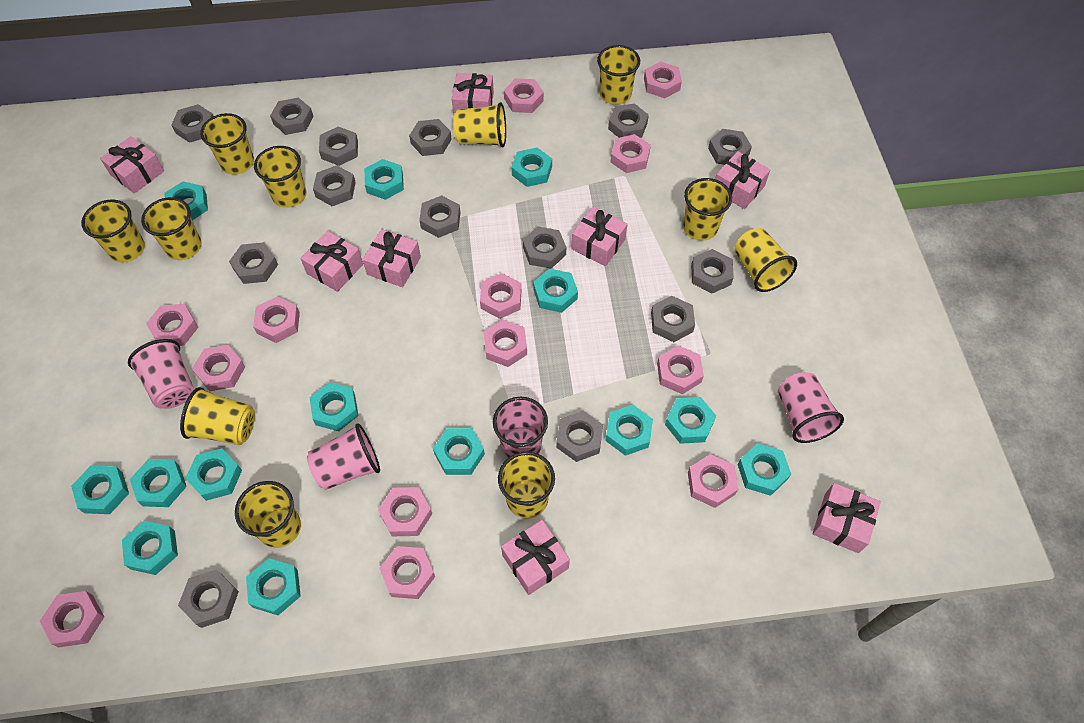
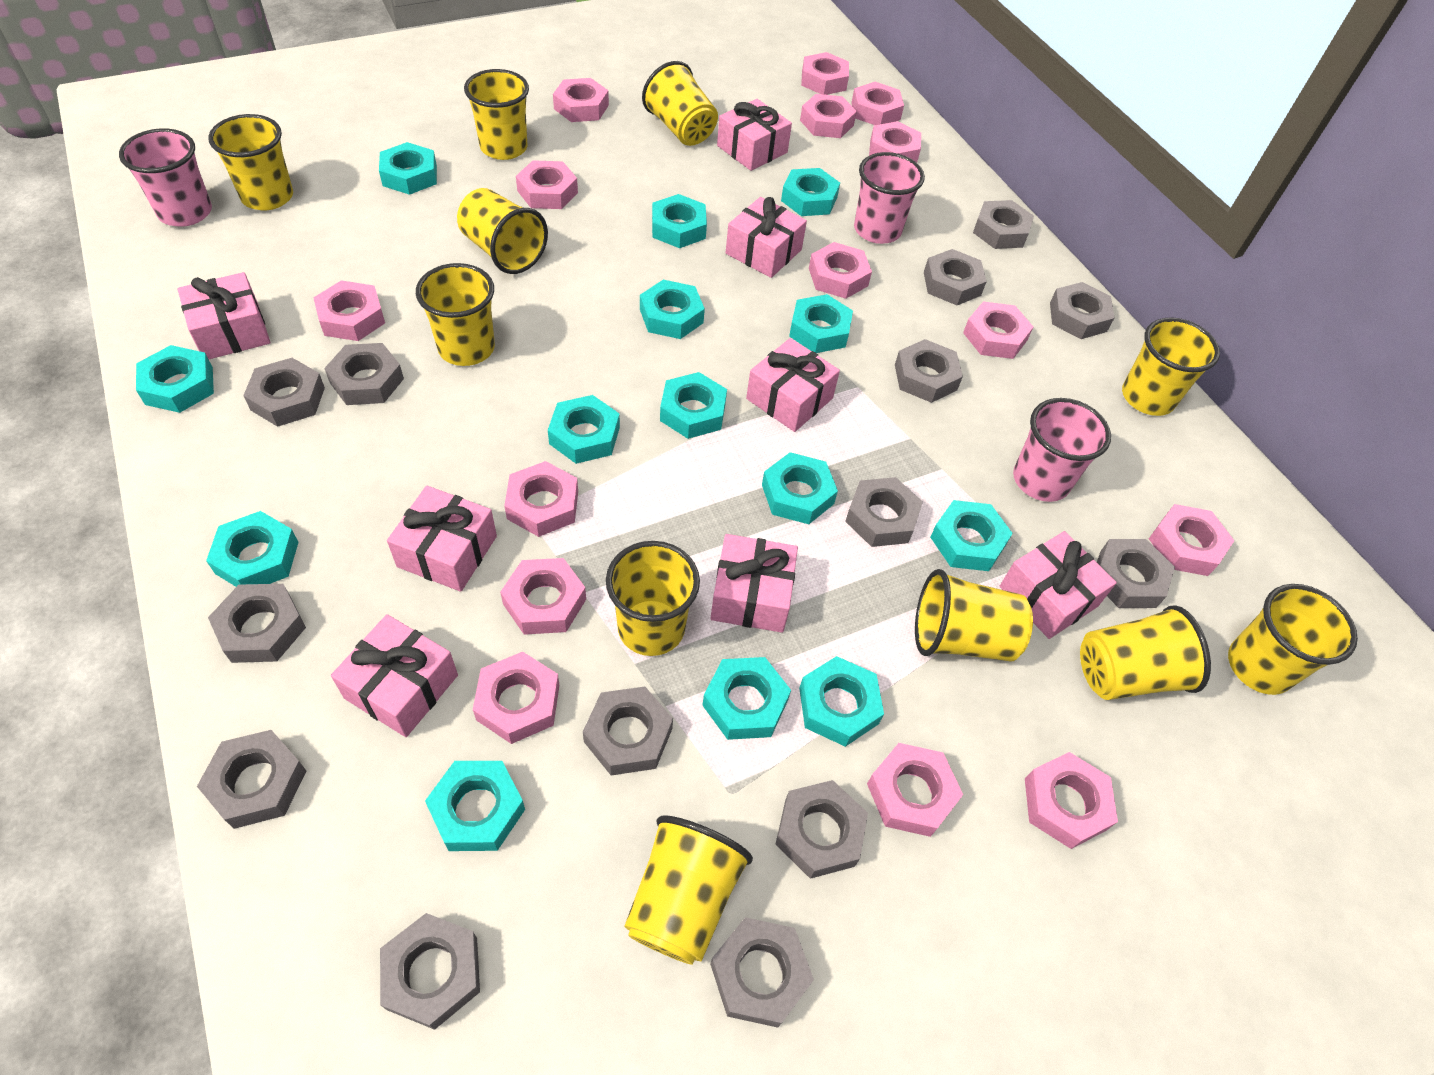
pink cup: 4 -> 3
pink nut: 13 -> 15

